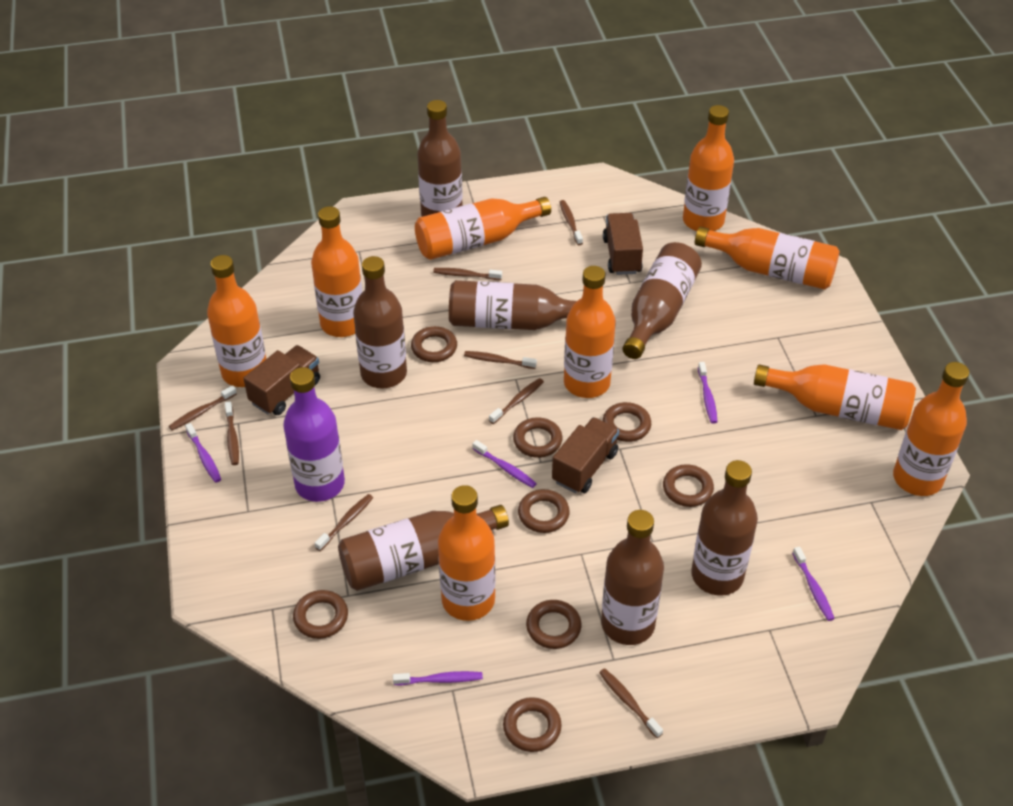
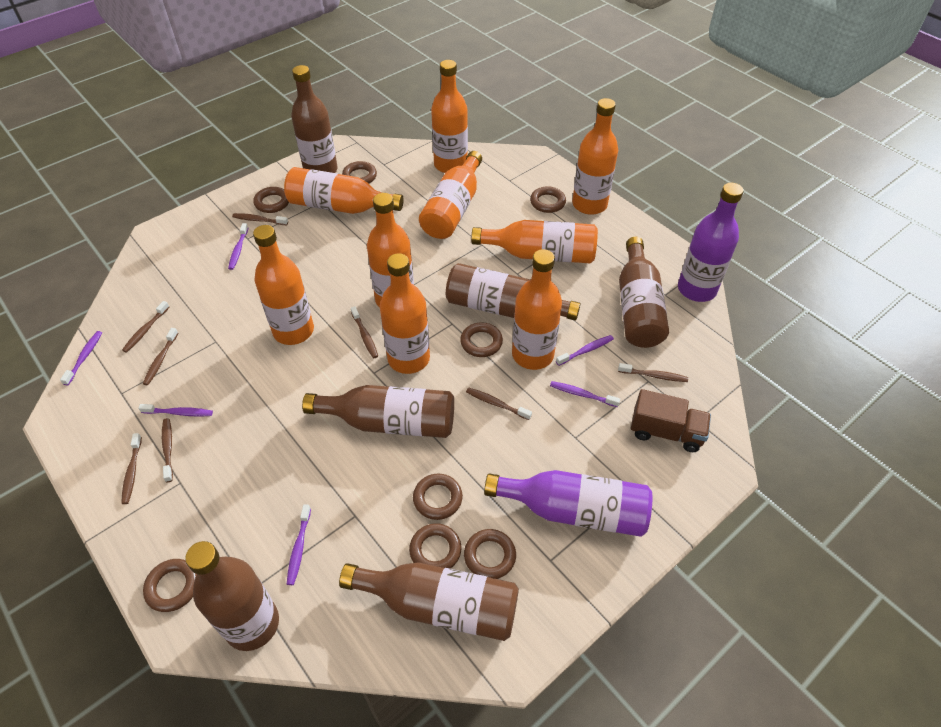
brown bottle: 7 -> 6
brown truck: 3 -> 1
purple bottle: 1 -> 2
purple toothbrush: 5 -> 6

